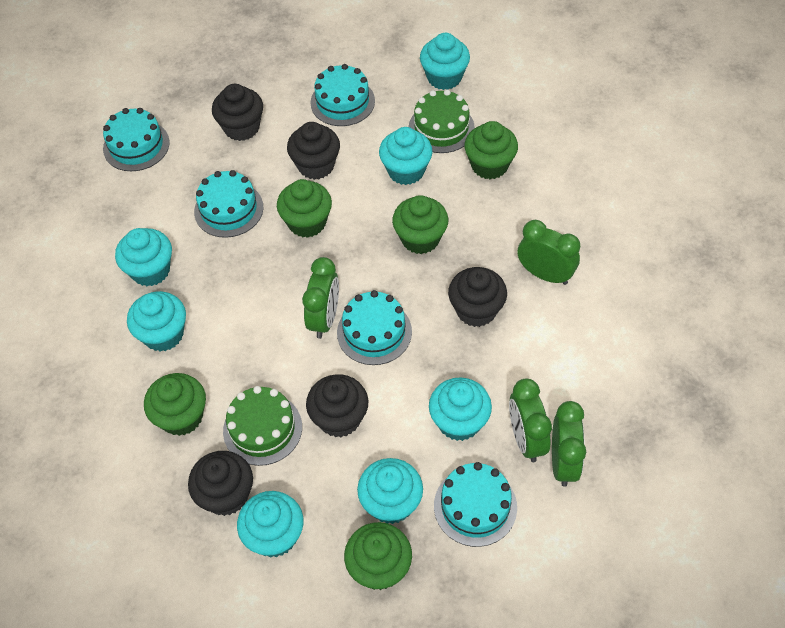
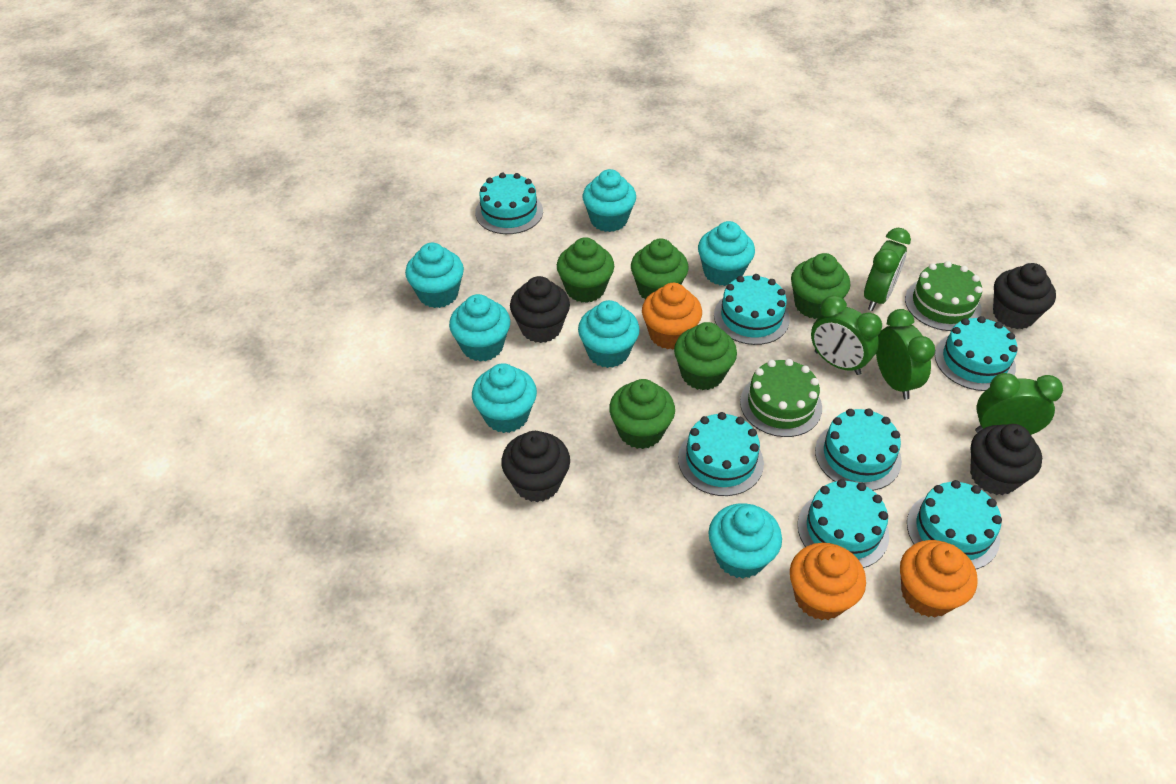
black cupcake: 5 -> 4
orange cupcake: 0 -> 3
turquoise cake: 5 -> 7

